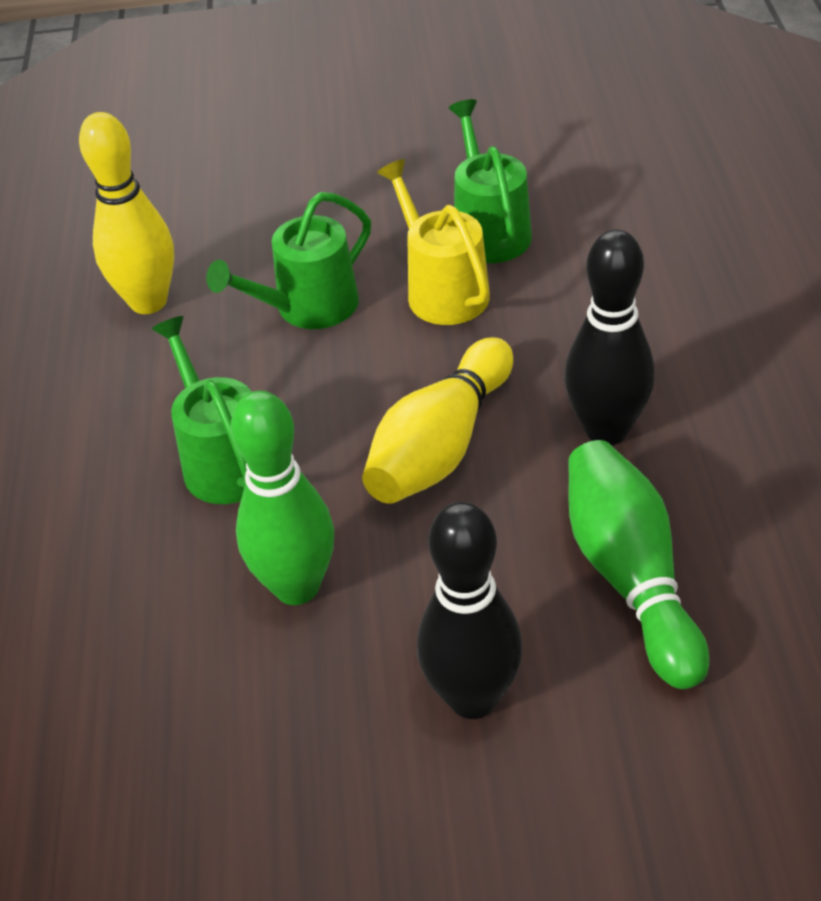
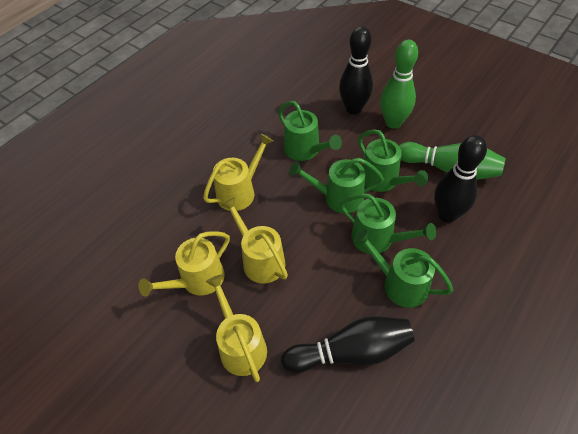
black bowling pin: 2 -> 3
green watering can: 3 -> 5
yellow bowling pin: 2 -> 0
yellow watering can: 1 -> 4

